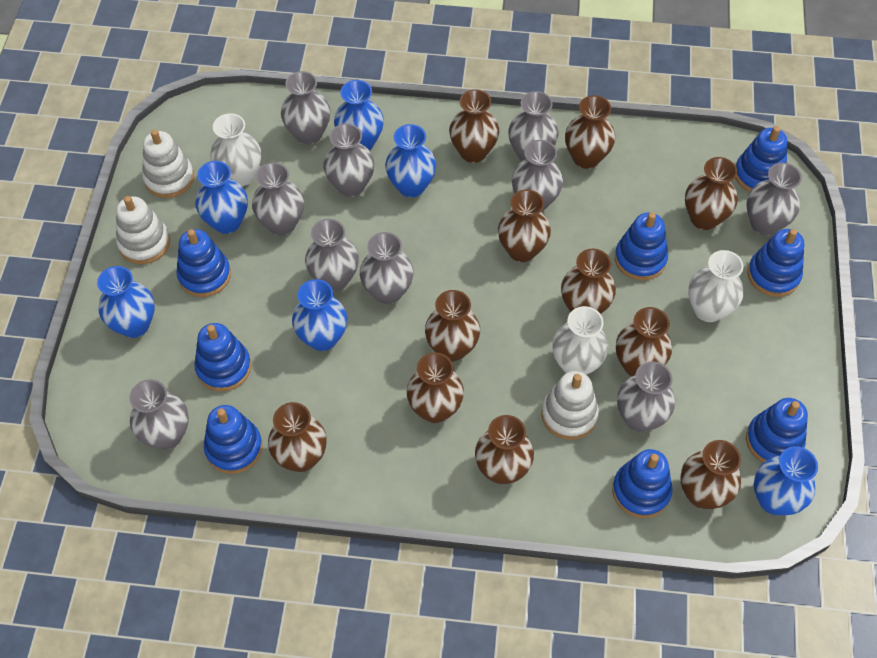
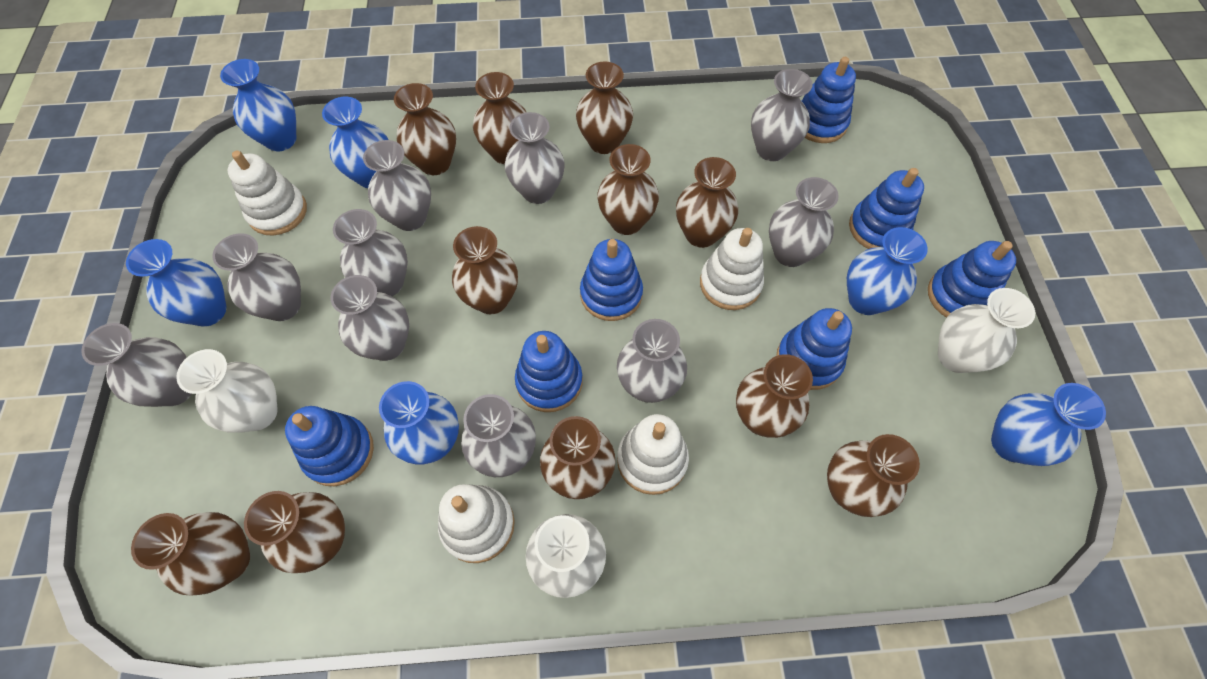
blue stacking toy: 8 -> 7
white stacking toy: 3 -> 4

